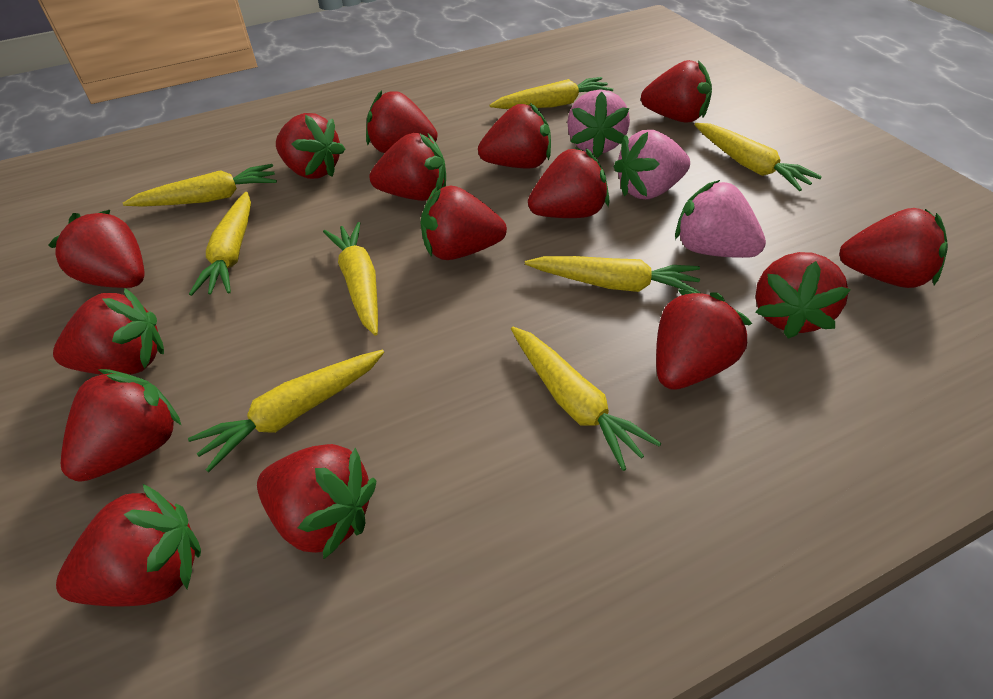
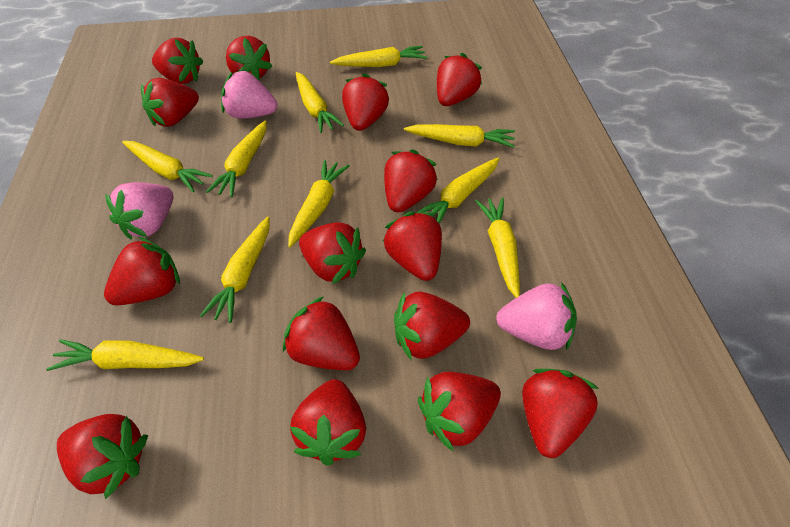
yellow carrot: 8 -> 10

